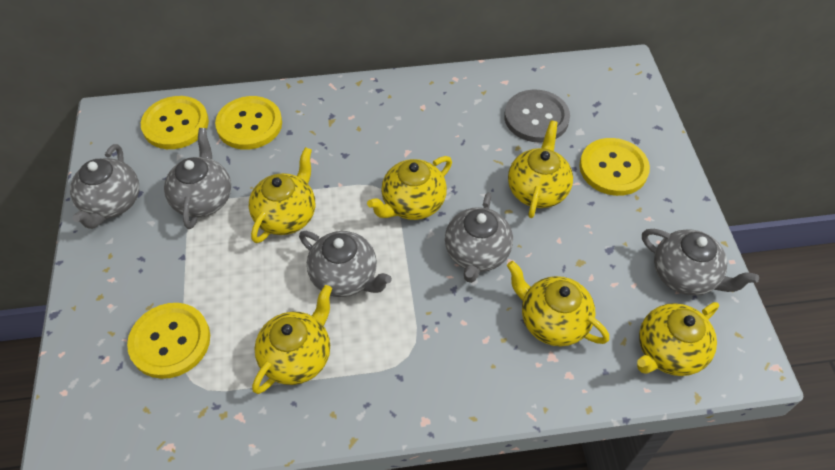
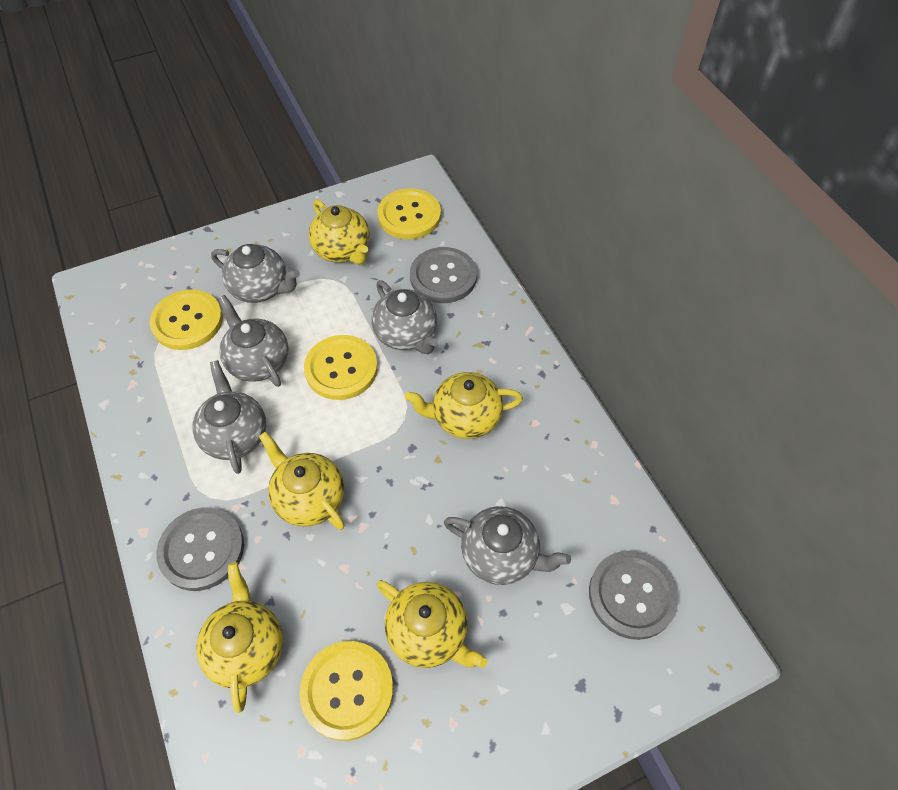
grey button: 1 -> 3
yellow teapot: 6 -> 5

